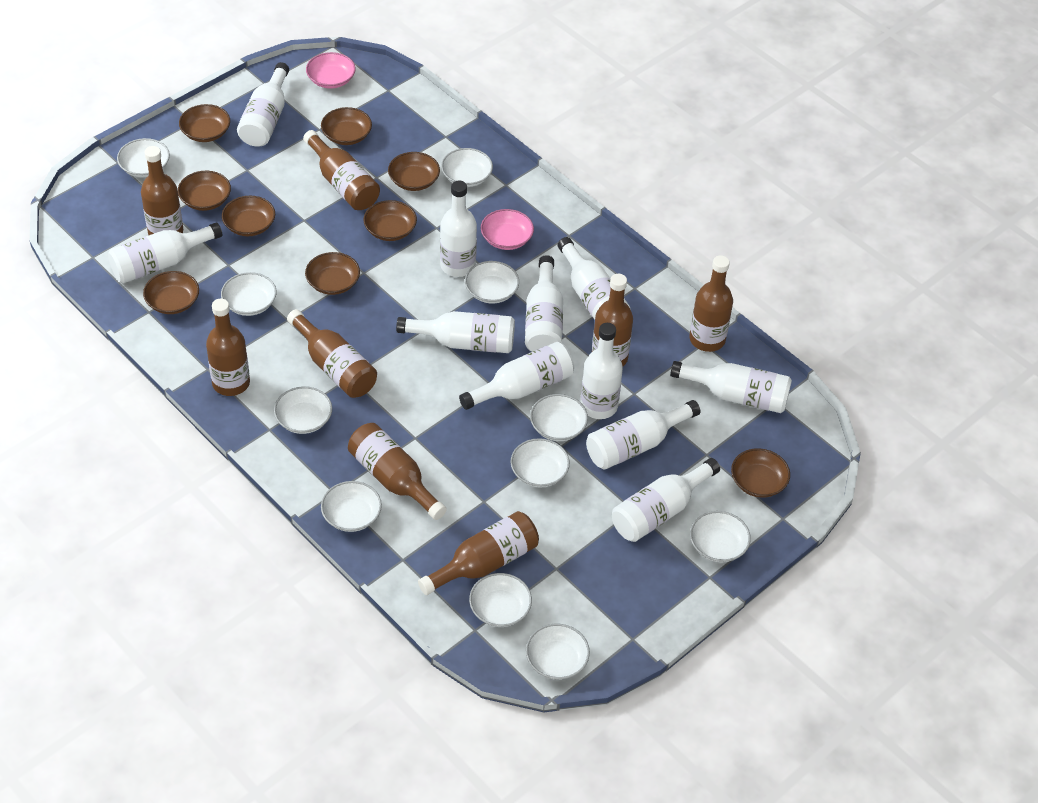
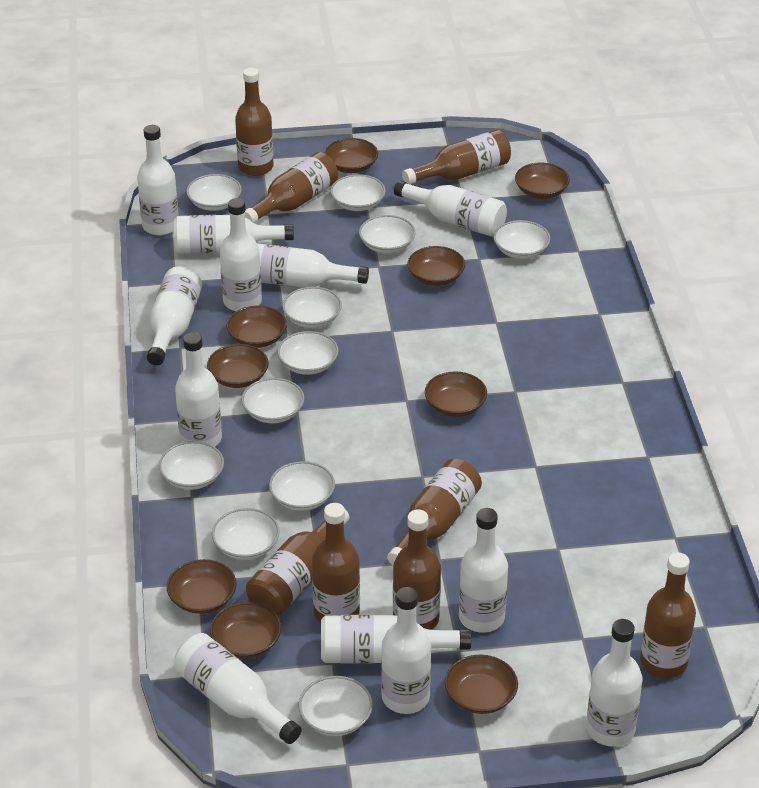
pink bowl: 2 -> 0
white bottle: 11 -> 12

